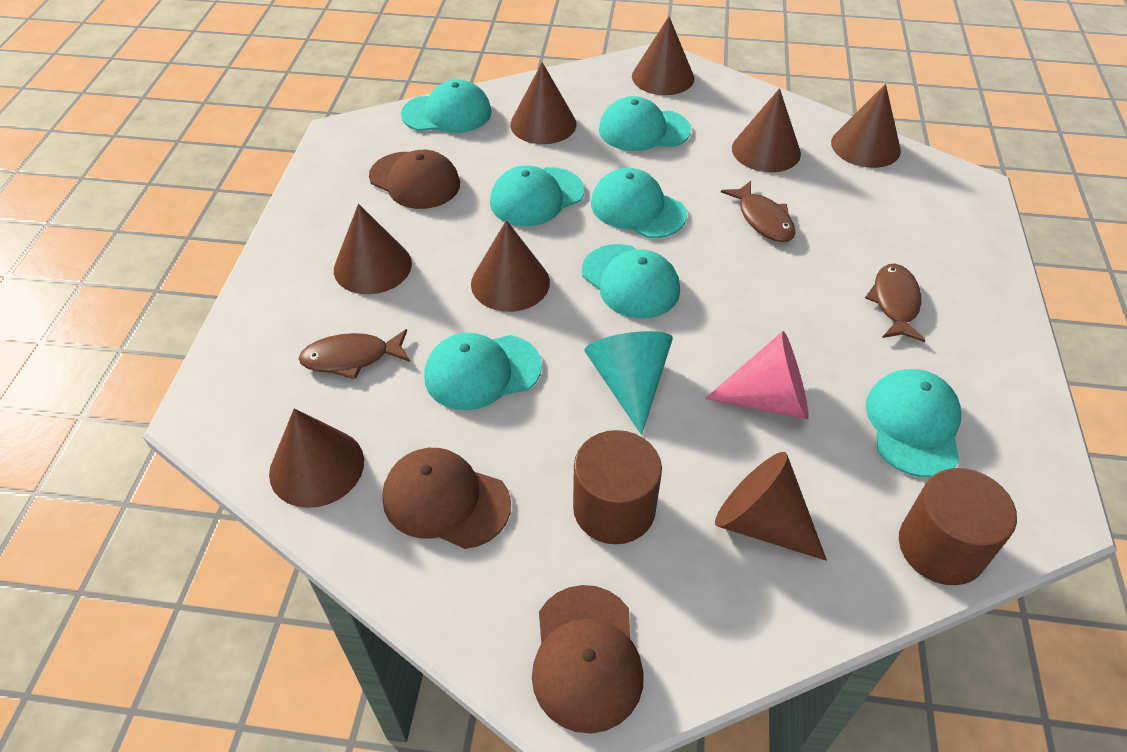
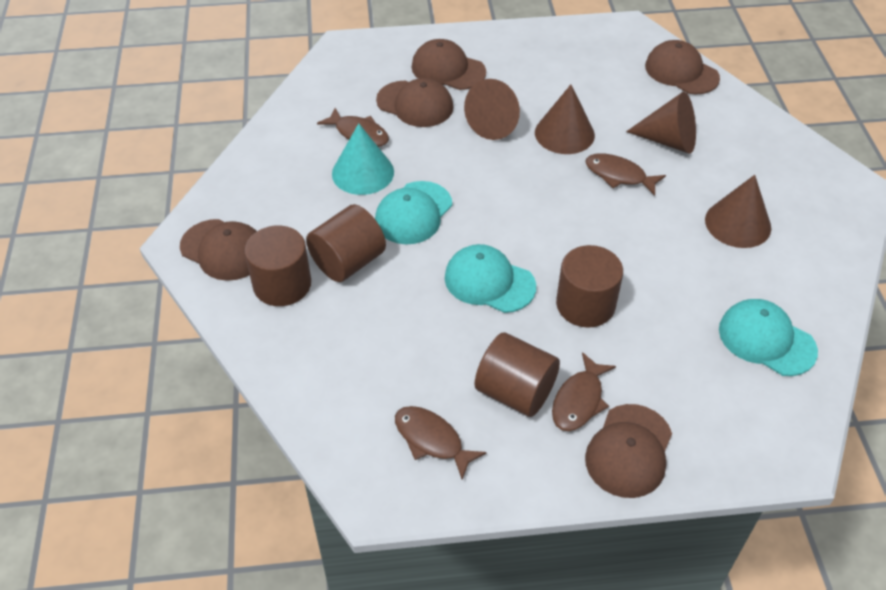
brown cap: 3 -> 5
brown cone: 8 -> 4
brown cylinder: 2 -> 4
brown fish: 3 -> 4
pink cone: 1 -> 0
turquoise cap: 7 -> 3

